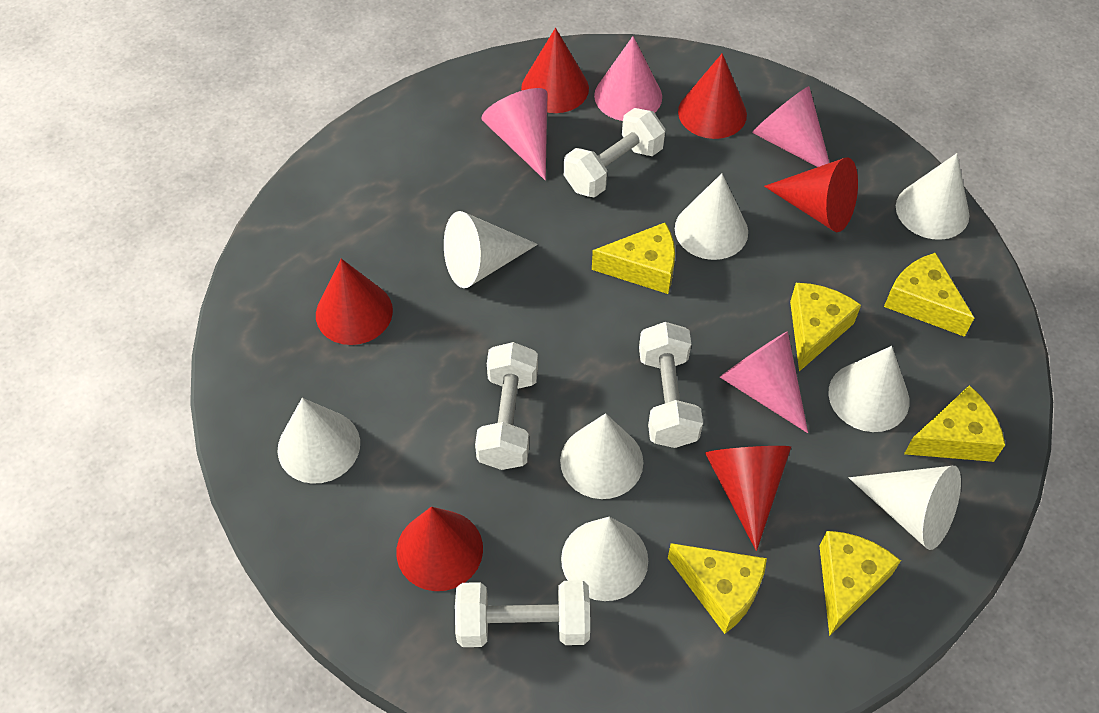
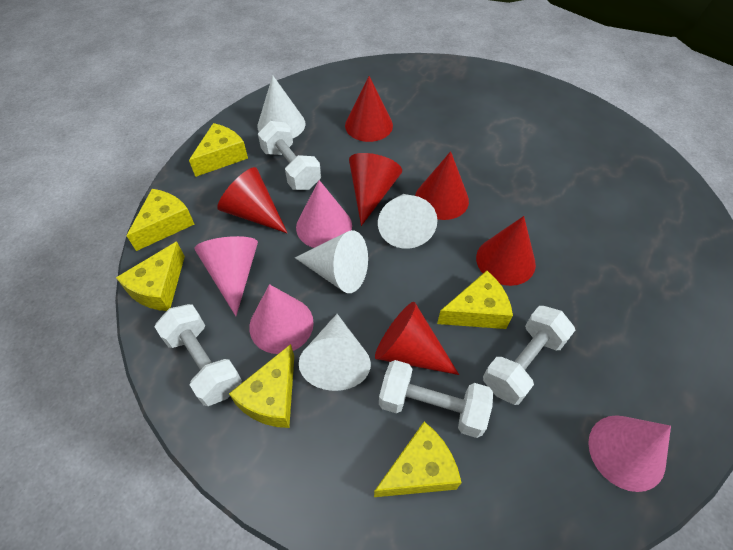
white cone: 8 -> 4

